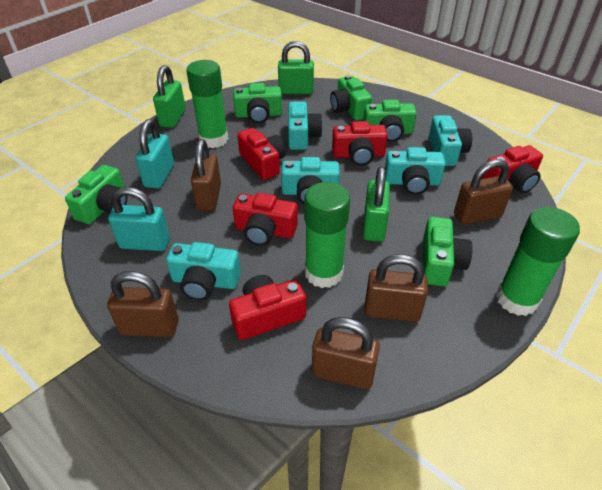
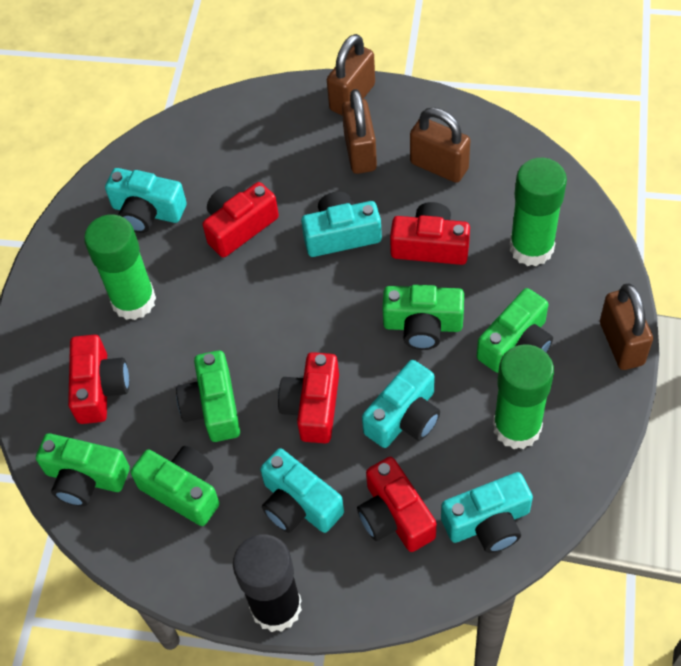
black glue stick: 0 -> 1
brown padlock: 5 -> 4
green padlock: 3 -> 0
turquoise padlock: 2 -> 0

